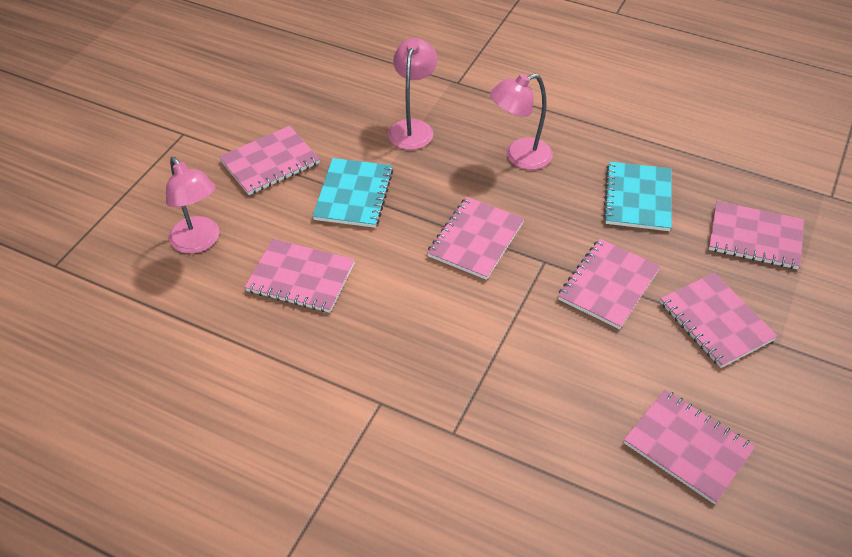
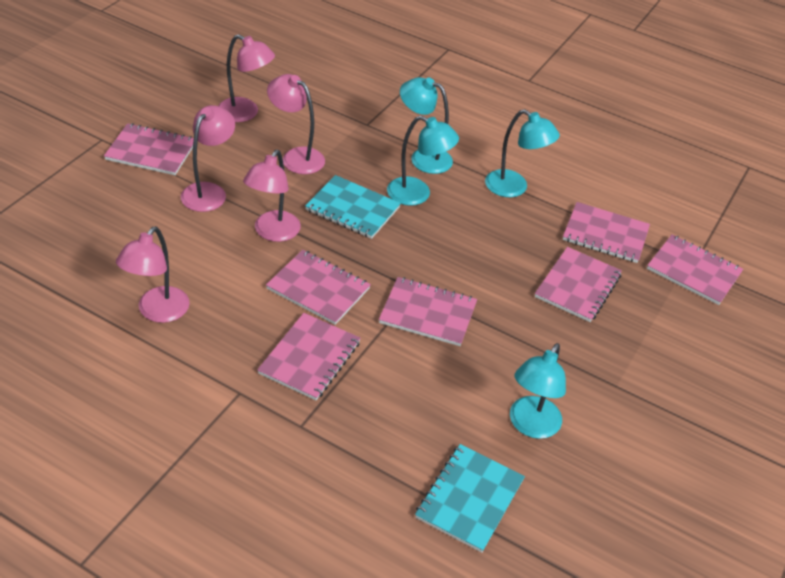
pink lamp: 3 -> 5
turquoise lamp: 0 -> 4

